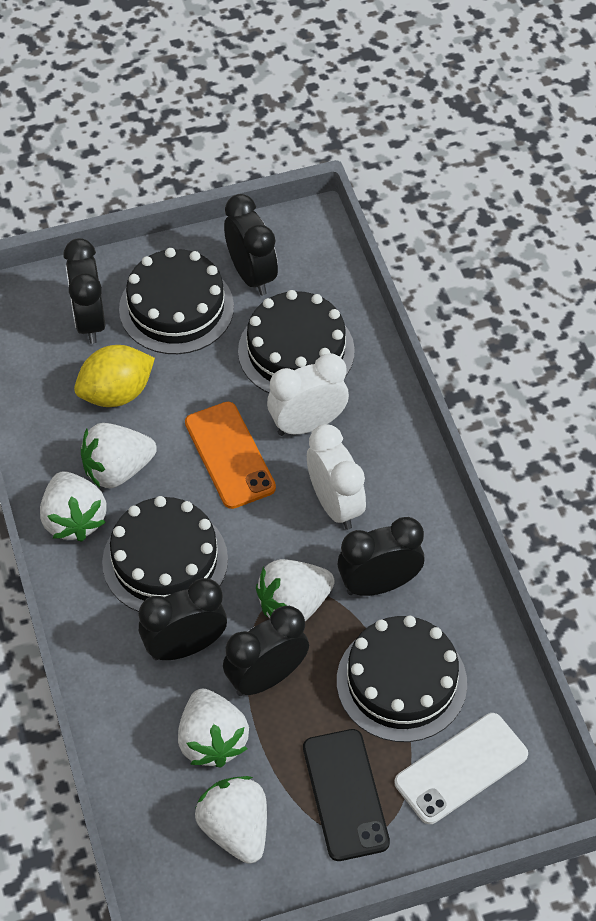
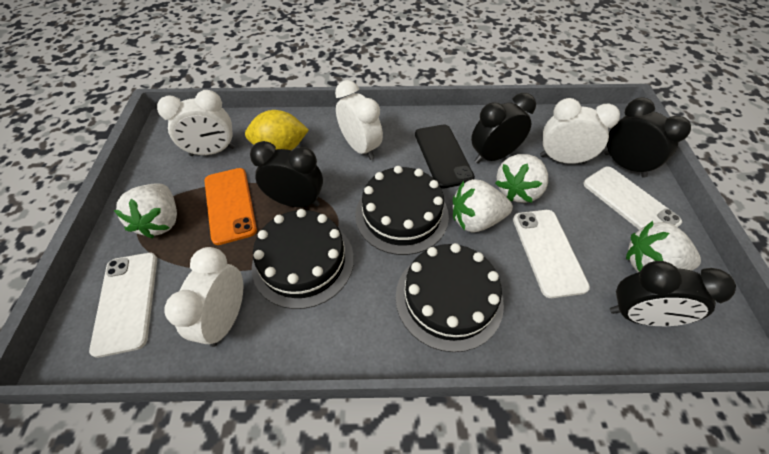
black cake: 4 -> 3
black clock: 5 -> 4
white clock: 2 -> 4
white phone: 1 -> 3
white strawberry: 5 -> 4

